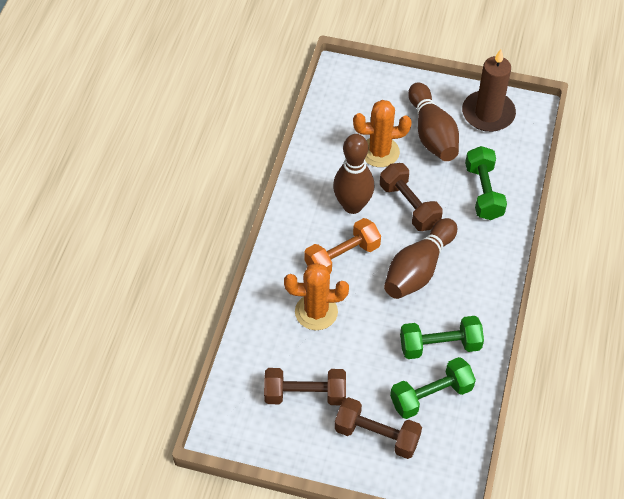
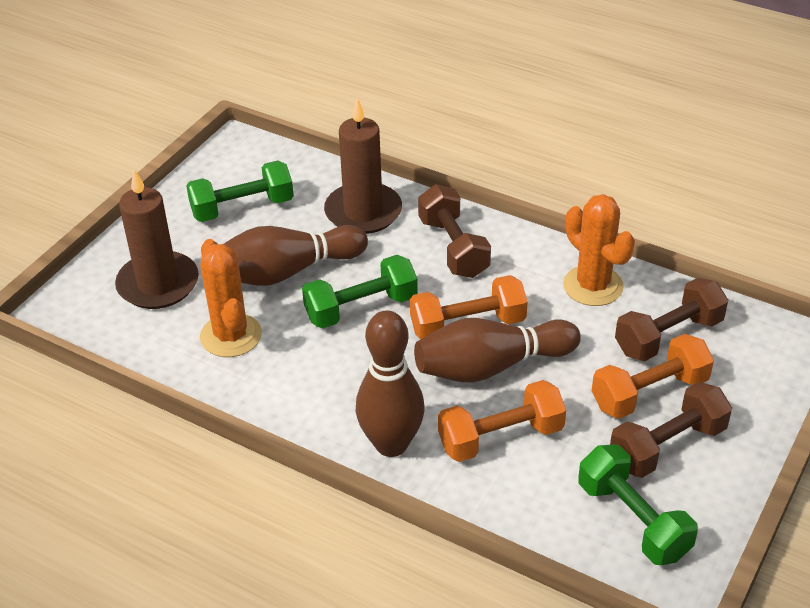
brown candle: 1 -> 2
orange dumbbell: 1 -> 3

